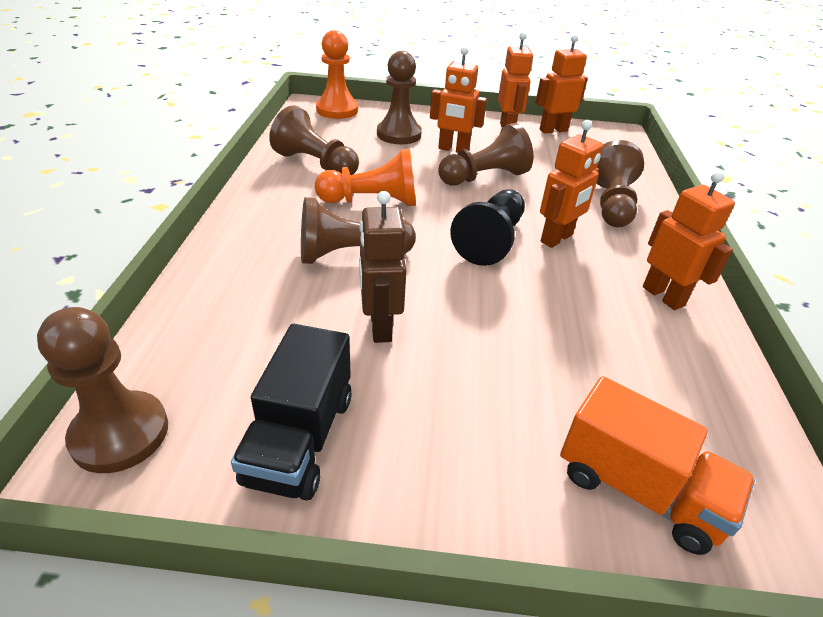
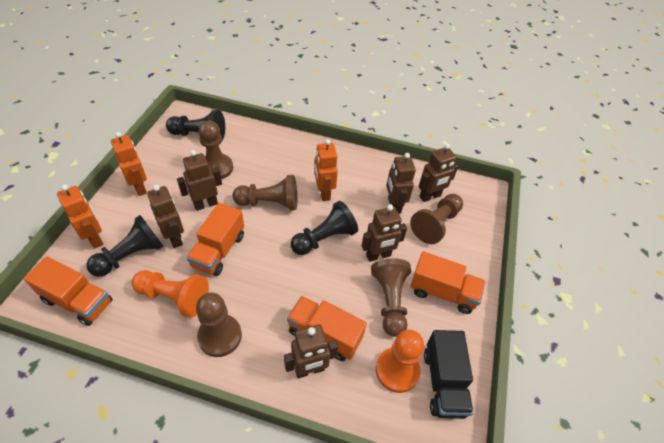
black pawn: 1 -> 3
brown pawn: 6 -> 5
brown robot: 1 -> 6
orange robot: 5 -> 3
orange truck: 1 -> 4

